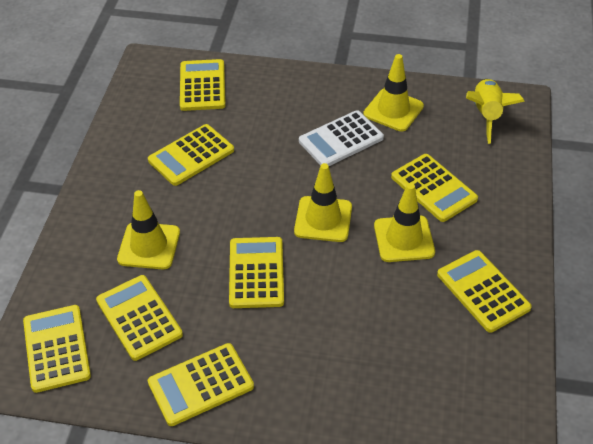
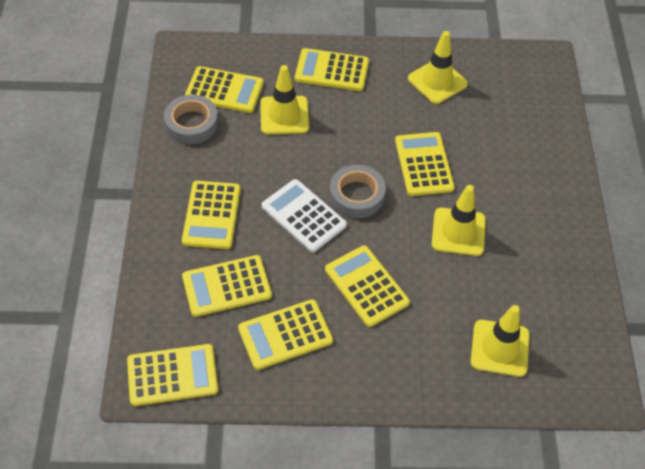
grey tape: 0 -> 2
yellow rocket: 1 -> 0

